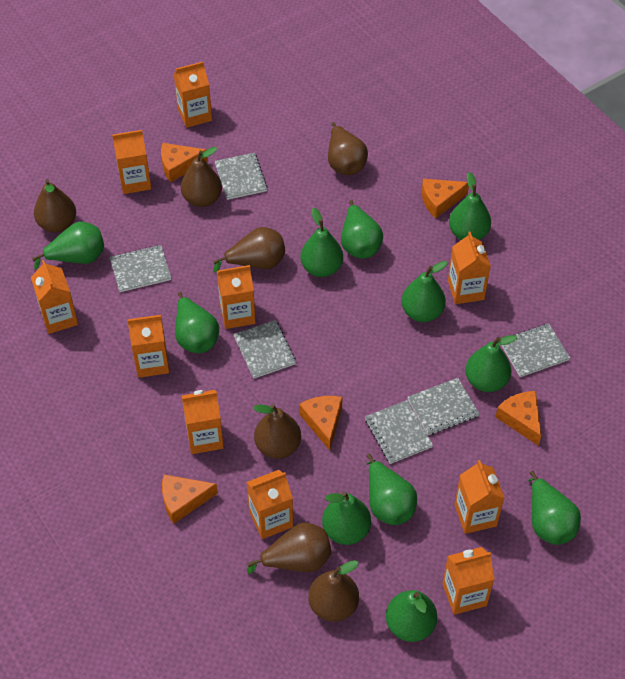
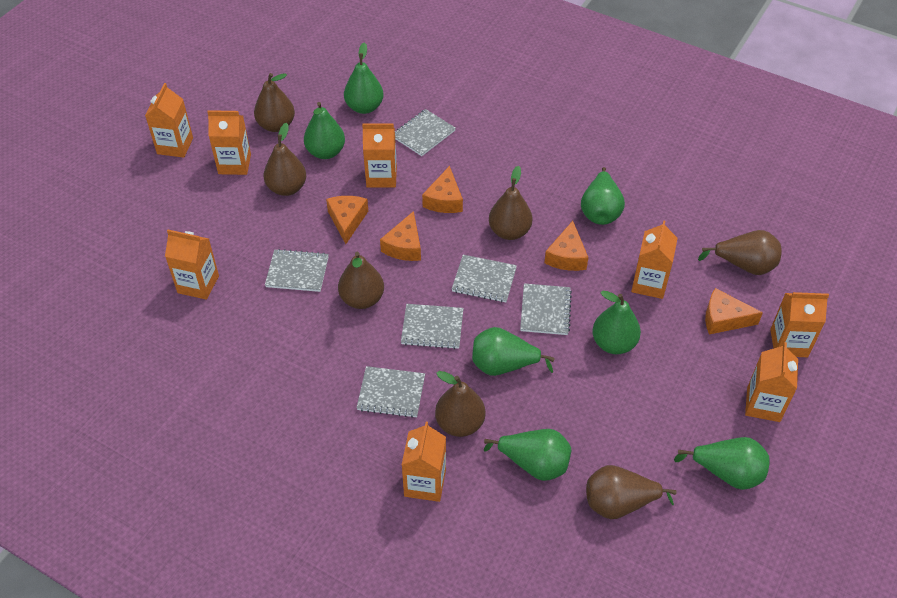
green pear: 11 -> 7
orange carton: 10 -> 8

